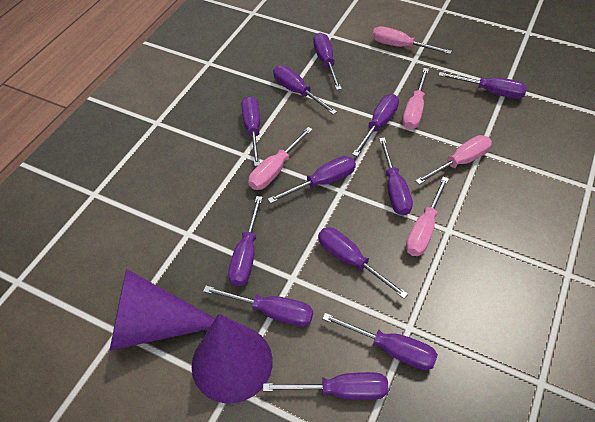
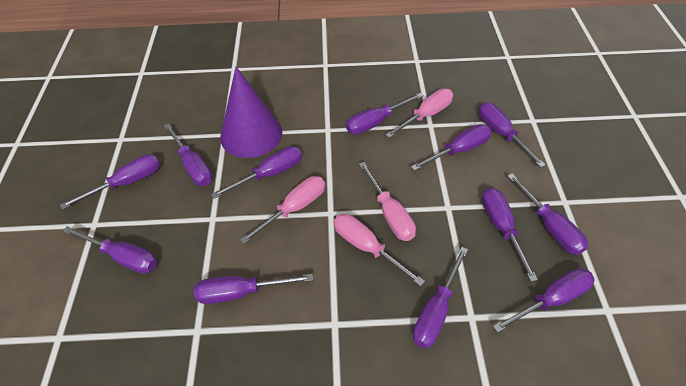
pink screwdriver: 5 -> 4
purple cone: 2 -> 1

